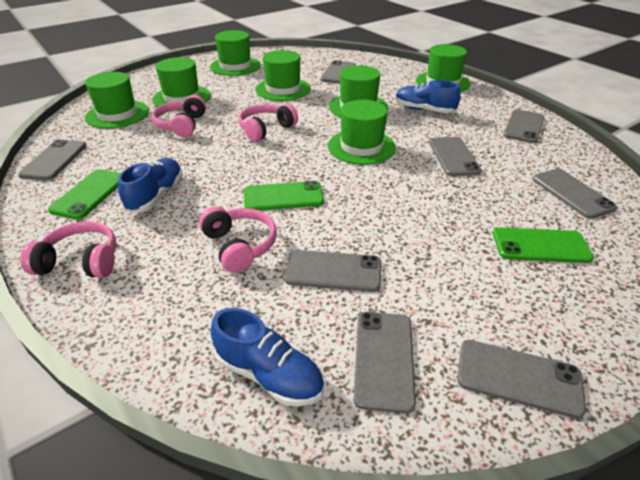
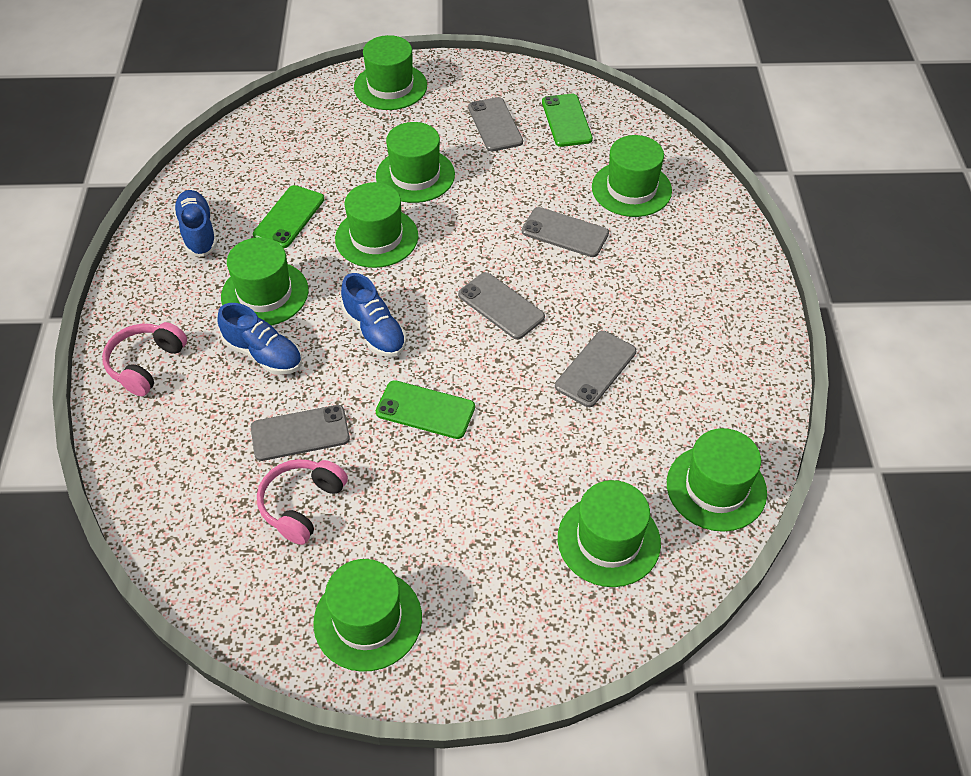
green hat: 7 -> 8
grey phone: 8 -> 5
pink headphones: 4 -> 2

